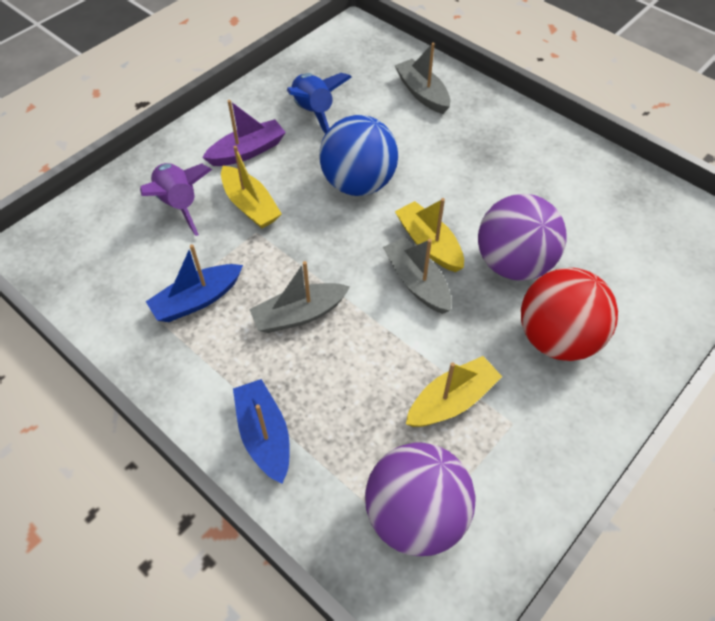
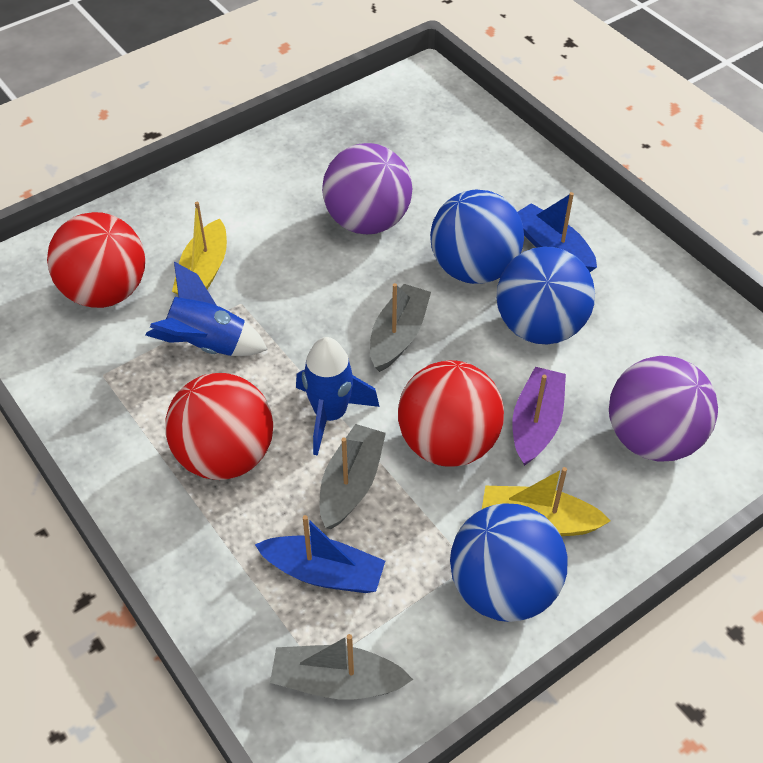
blue ball: 1 -> 3
blue rocket: 1 -> 2
purple rocket: 1 -> 0
red ball: 1 -> 3
yellow boat: 3 -> 2

